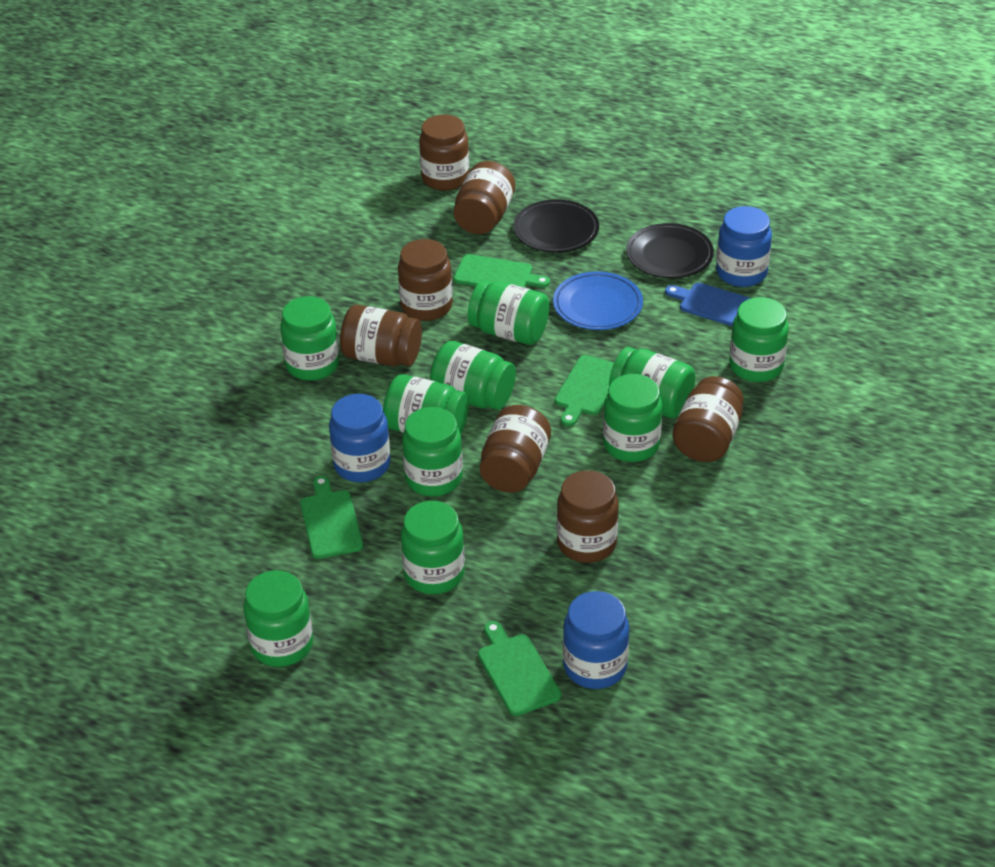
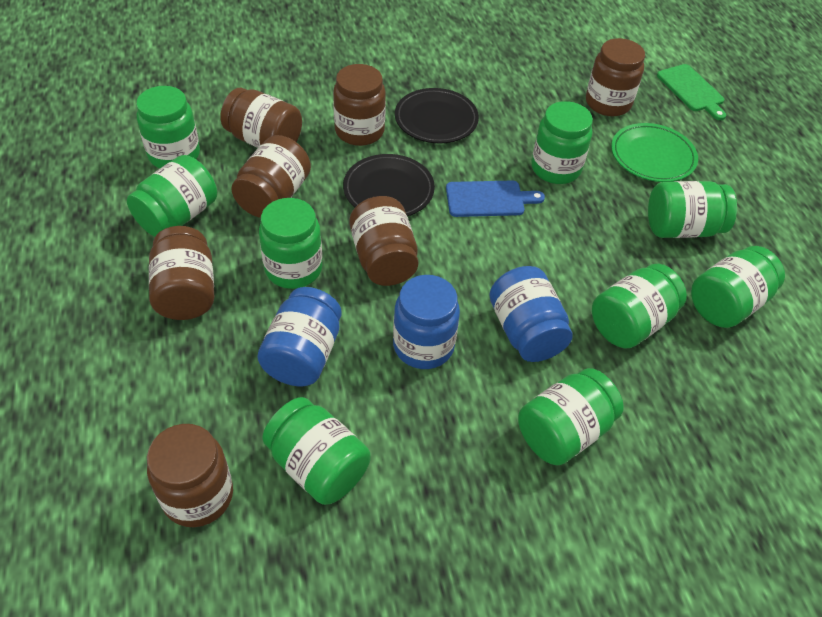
blue plate: 1 -> 0
green cutting board: 4 -> 1
green jar: 10 -> 9
green plate: 0 -> 1

